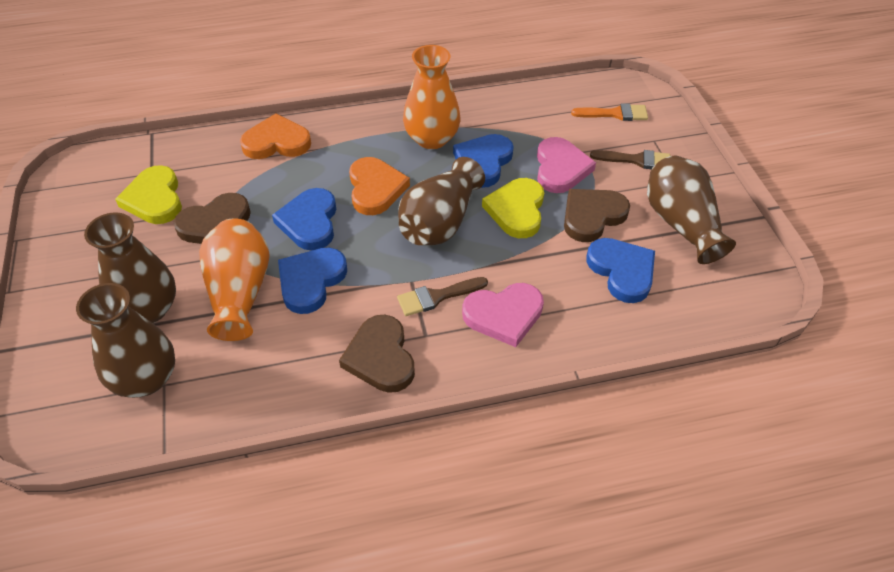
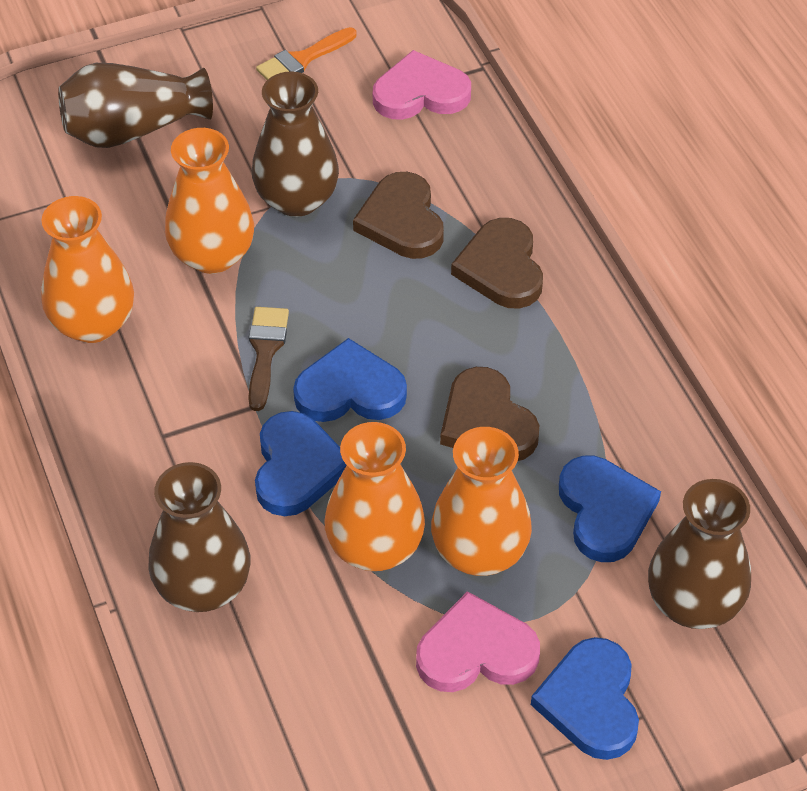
brown brush: 2 -> 1
orange heart: 2 -> 0
orange vase: 2 -> 4
yellow heart: 2 -> 0

